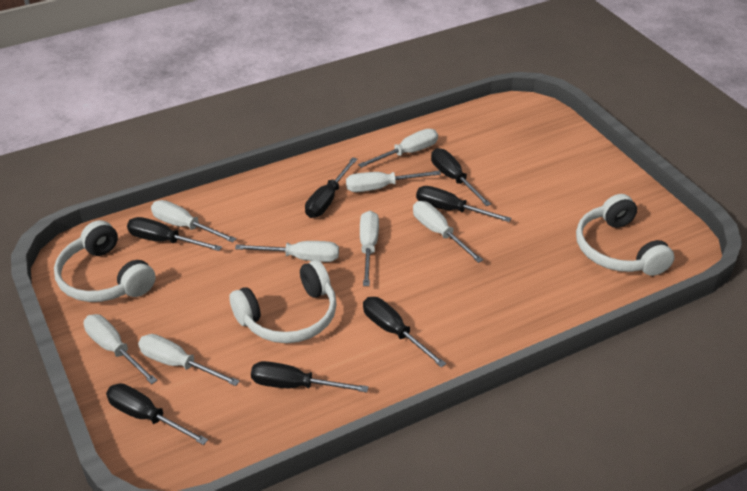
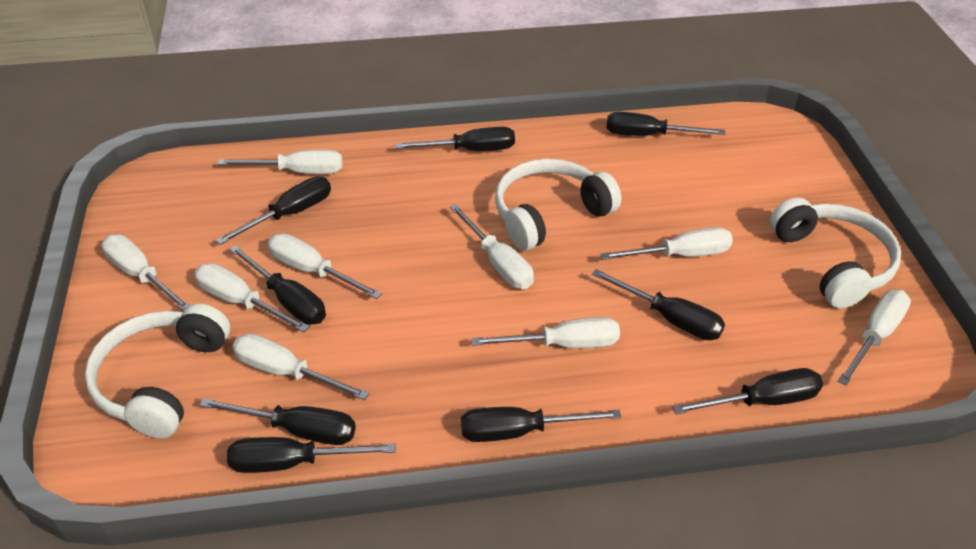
black screwdriver: 7 -> 9
white screwdriver: 8 -> 9

